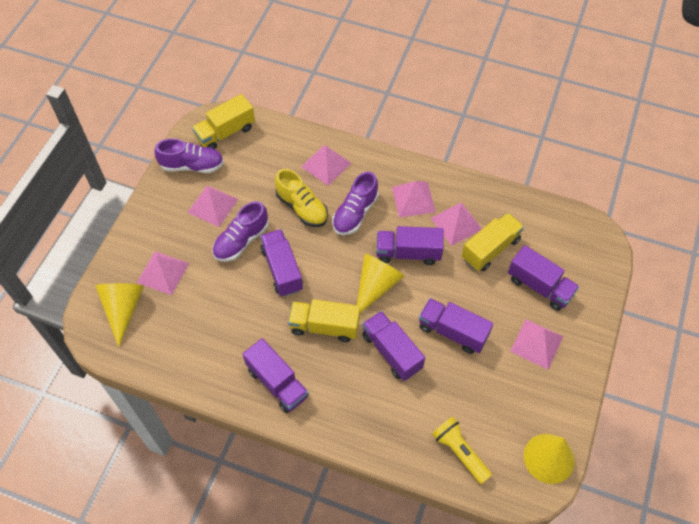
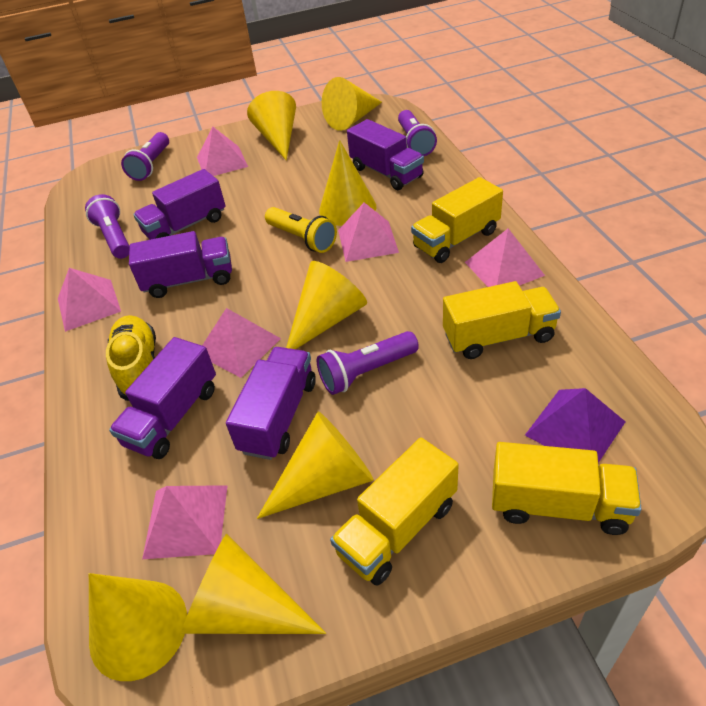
purple flashlight: 0 -> 4
purple pyramid: 0 -> 1
purple shoe: 3 -> 0
purple truck: 6 -> 5
yellow cone: 3 -> 7
yellow truck: 3 -> 4

